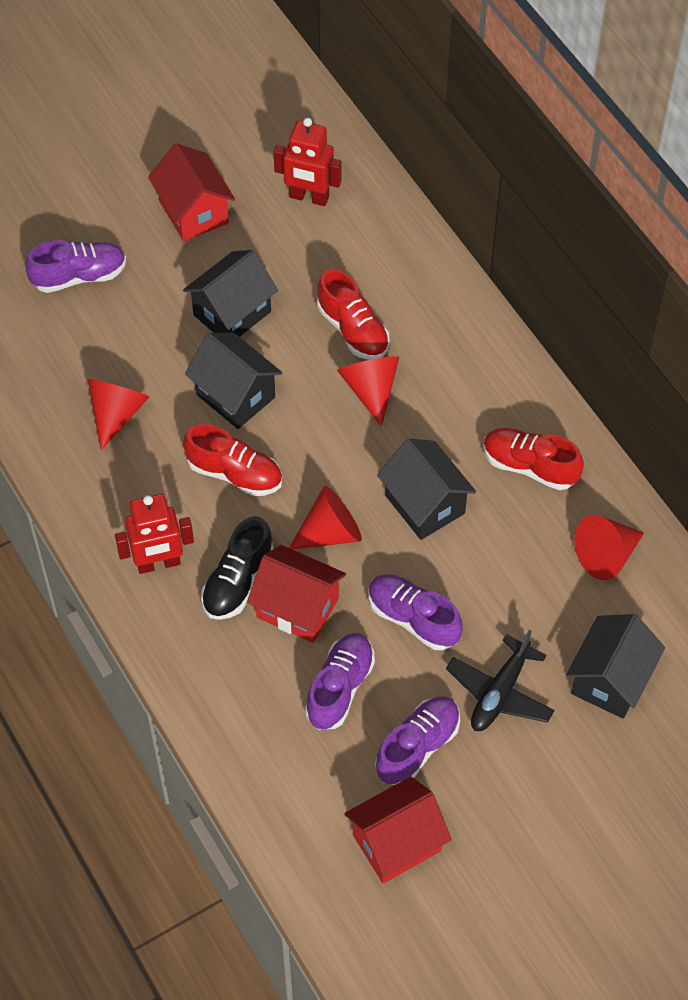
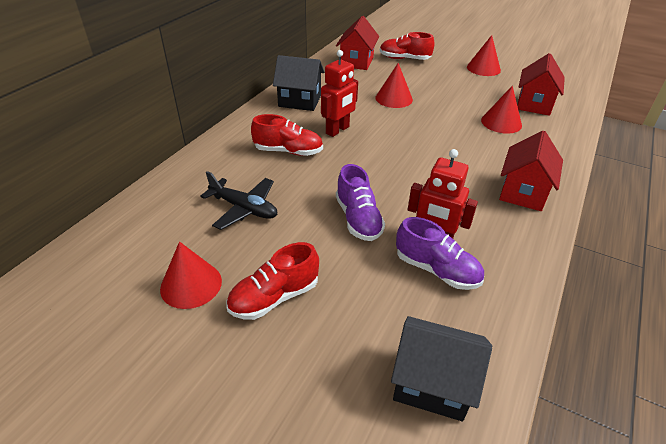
black house: 4 -> 2
black shoe: 1 -> 0
purple shoe: 4 -> 2

